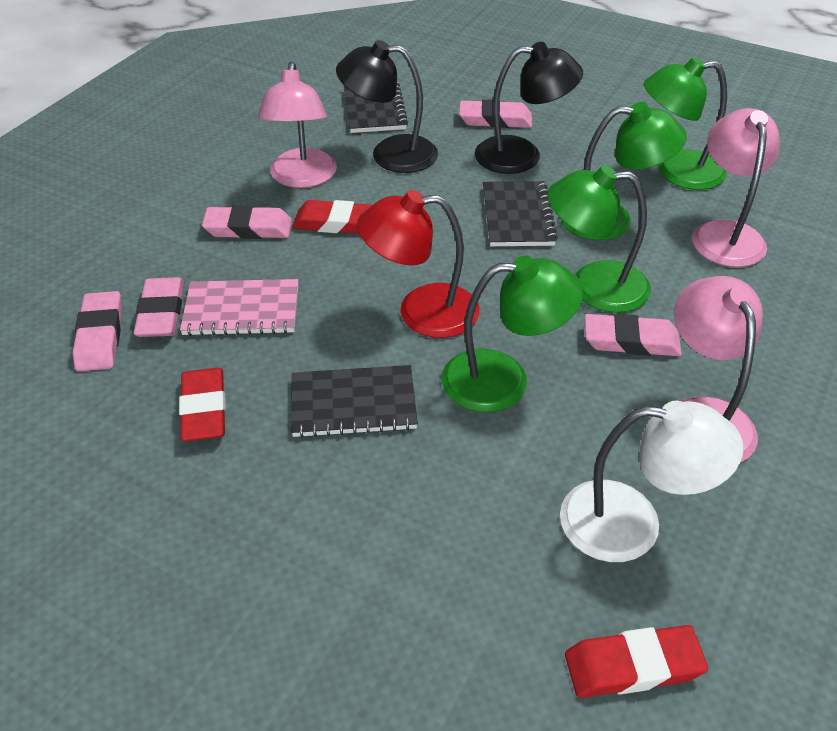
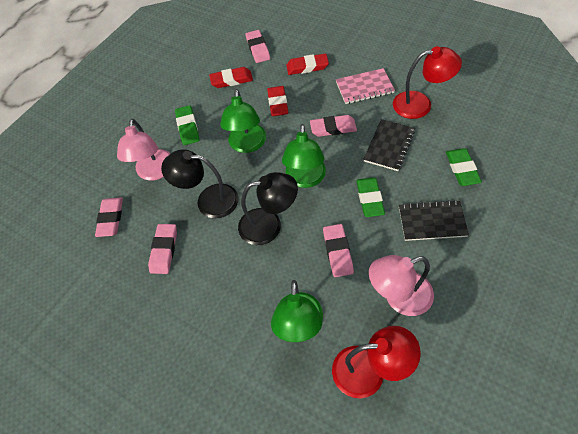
black notebook: 3 -> 2
green eraser: 0 -> 3
green lamp: 4 -> 3
pink lamp: 3 -> 2
red lamp: 1 -> 2
white lamp: 1 -> 0

